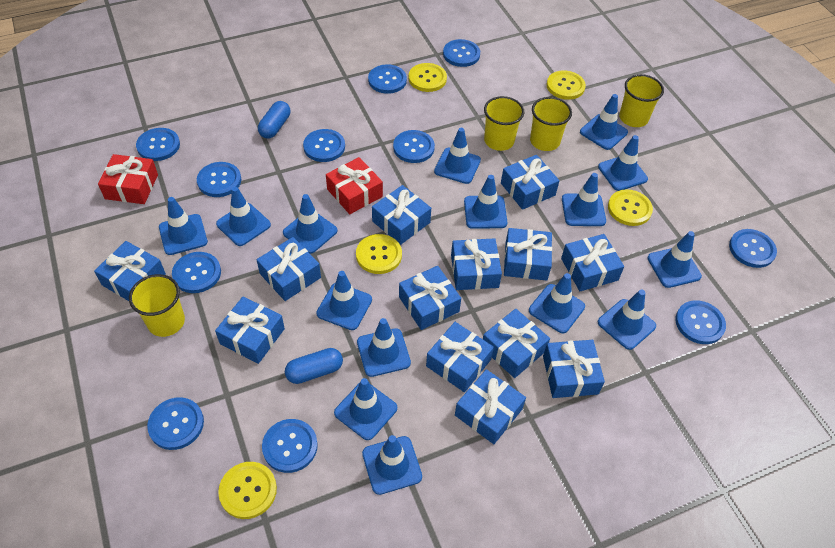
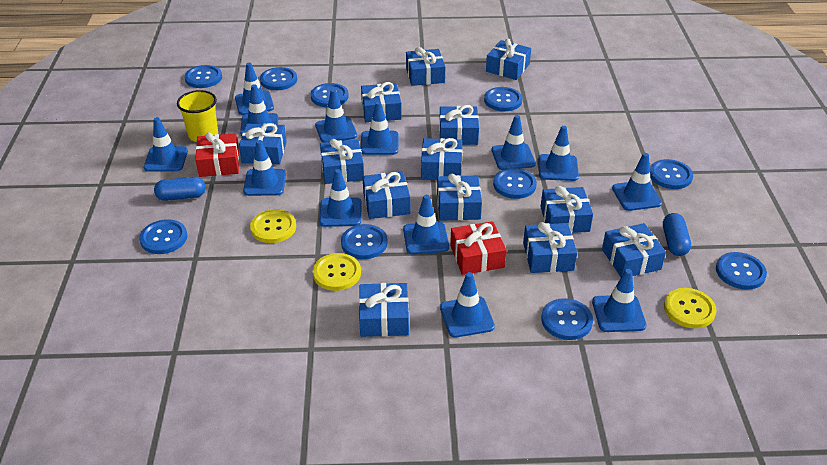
blue button: 11 -> 10
blue traffic cone: 15 -> 13
yellow button: 5 -> 3
yellow cup: 4 -> 1

